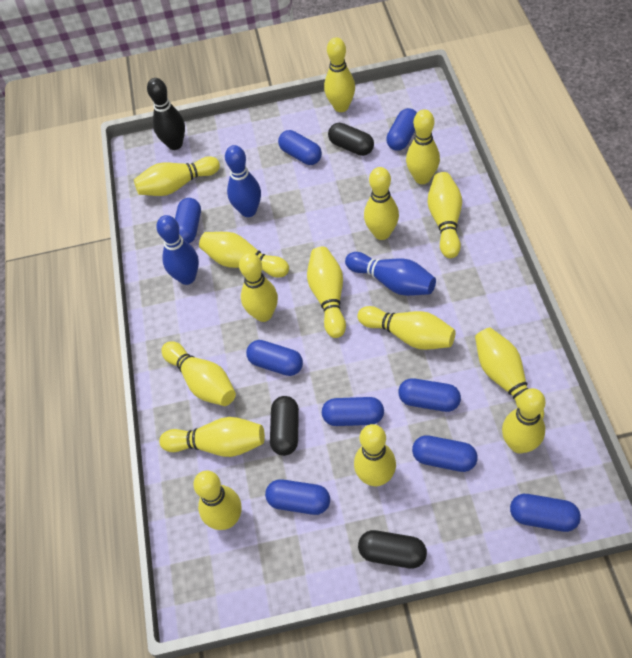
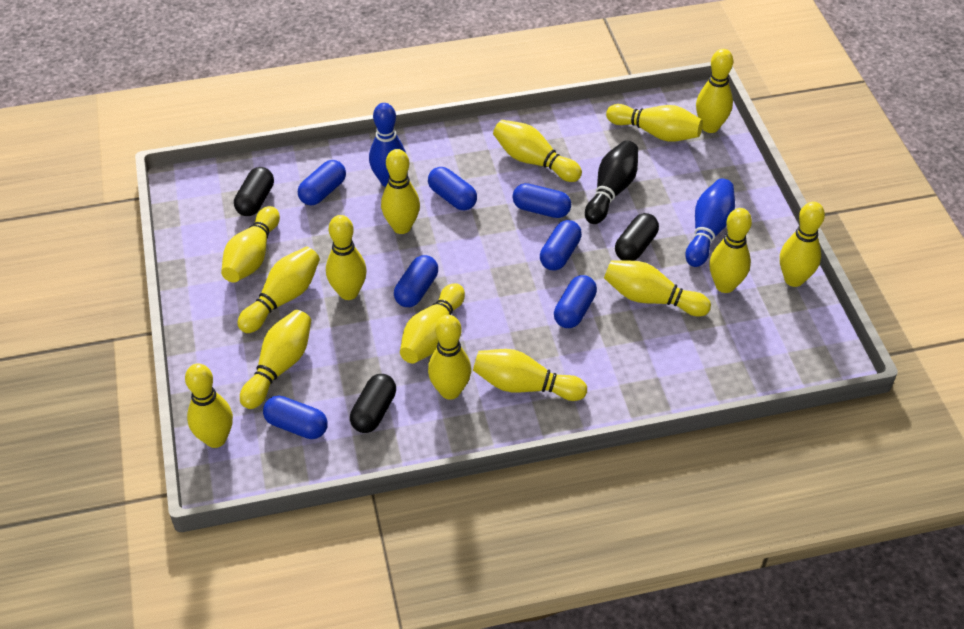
blue bowling pin: 3 -> 2
blue capsule: 9 -> 7

